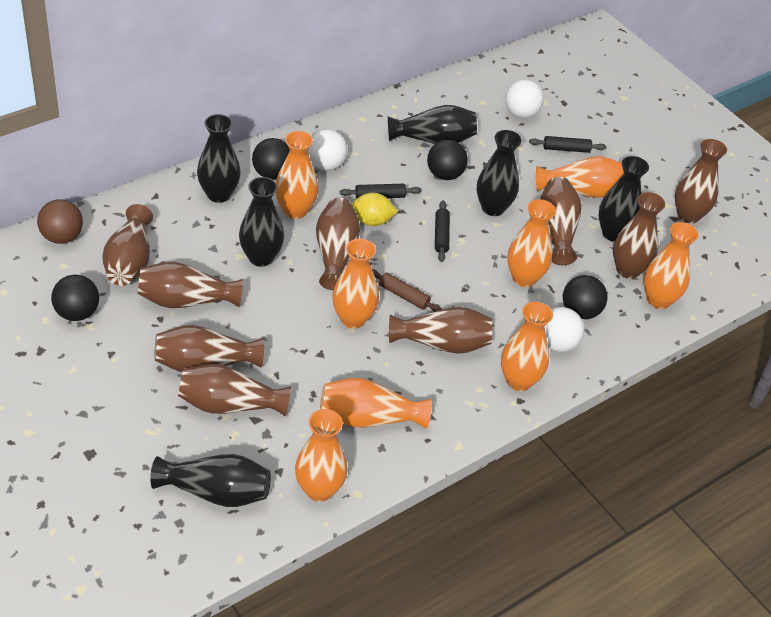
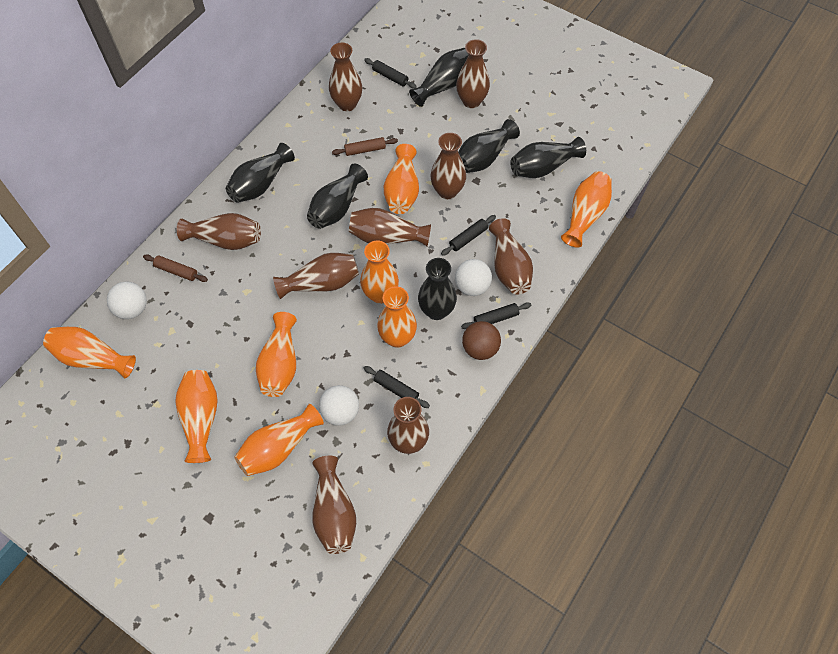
black ball: 4 -> 0
black rolling pin: 3 -> 4
brown rolling pin: 1 -> 2
yellow lemon: 1 -> 0

